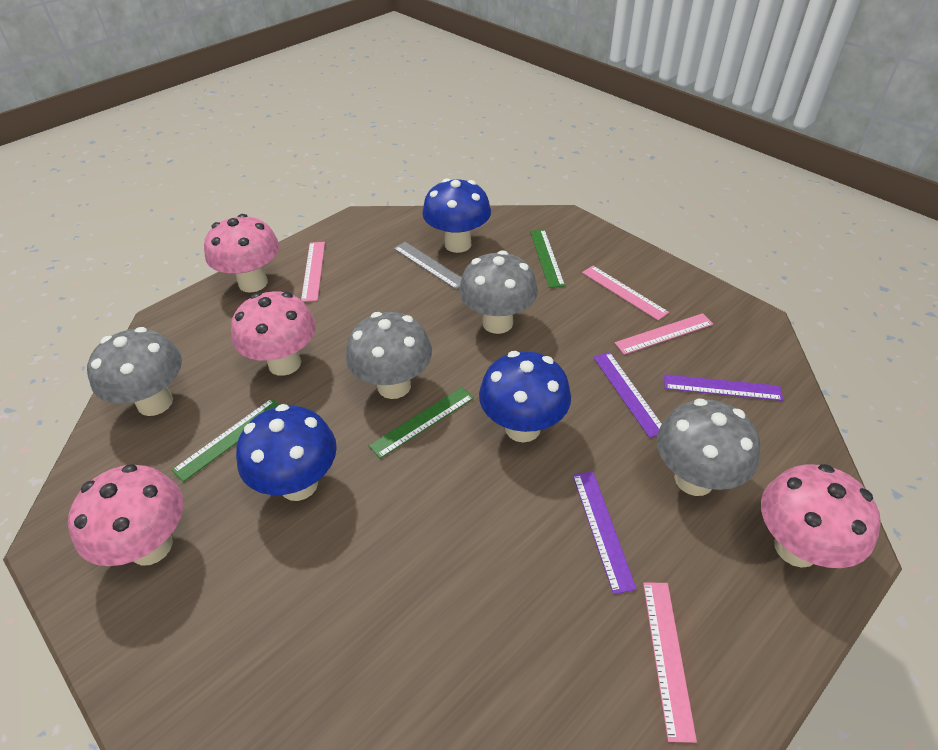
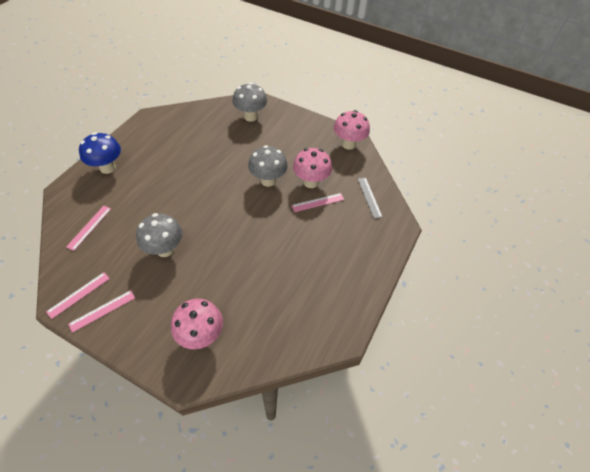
blue mushroom: 3 -> 1
green ruler: 3 -> 0
grey mushroom: 4 -> 3
pink mushroom: 4 -> 3
purple ruler: 3 -> 0

